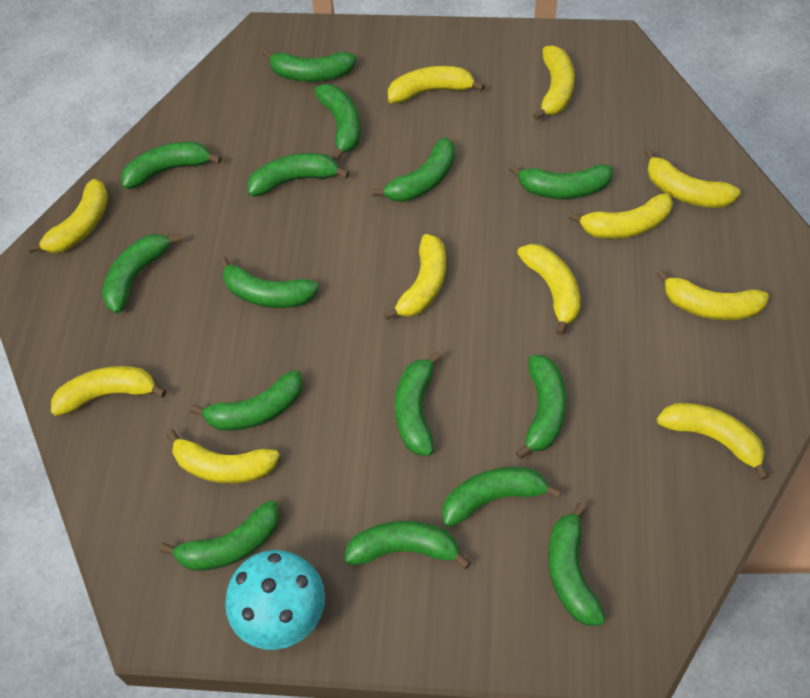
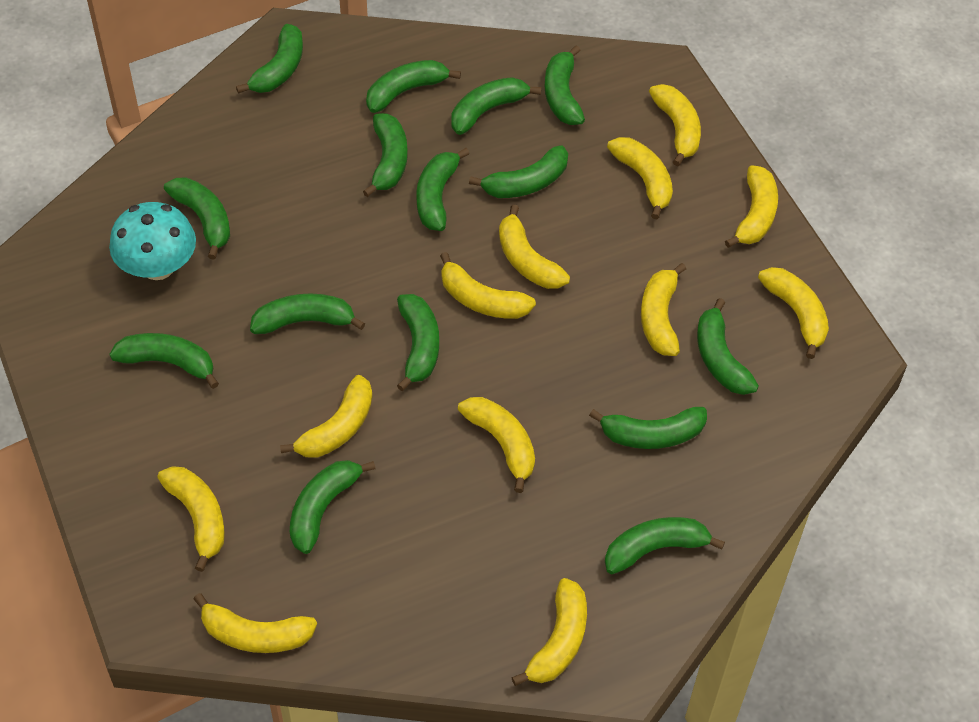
yellow banana: 11 -> 12

